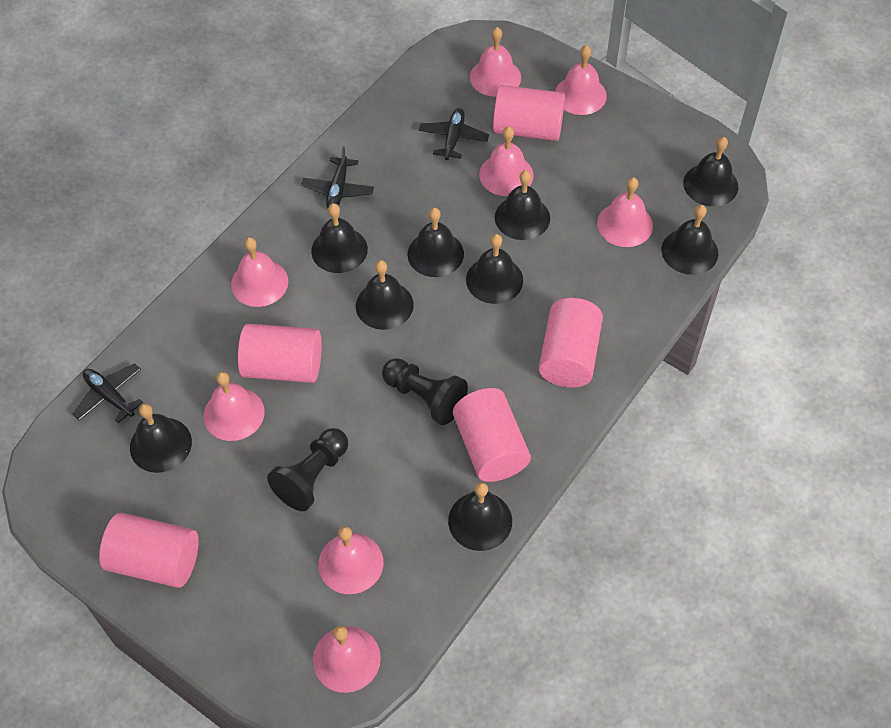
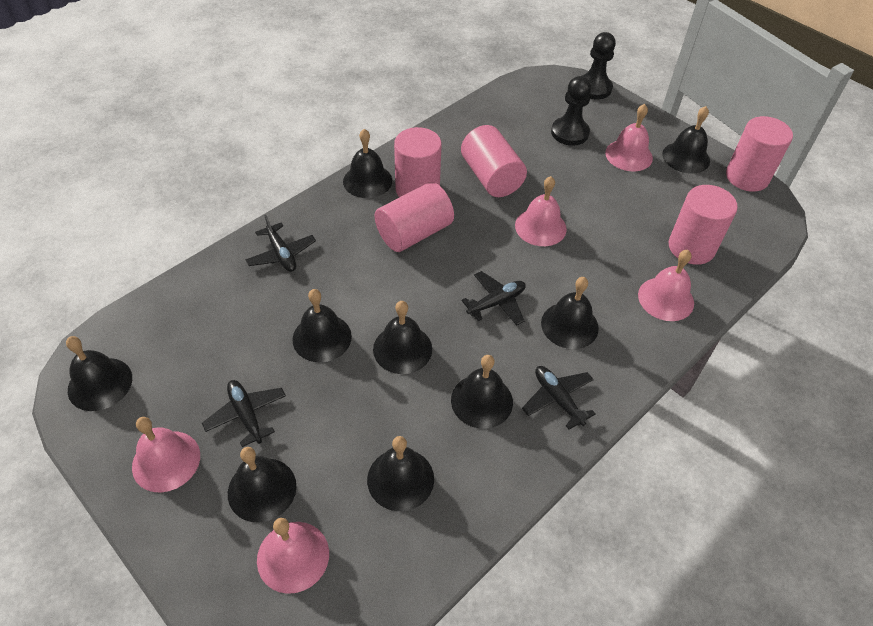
black plane: 3 -> 4
pink bell: 8 -> 5

